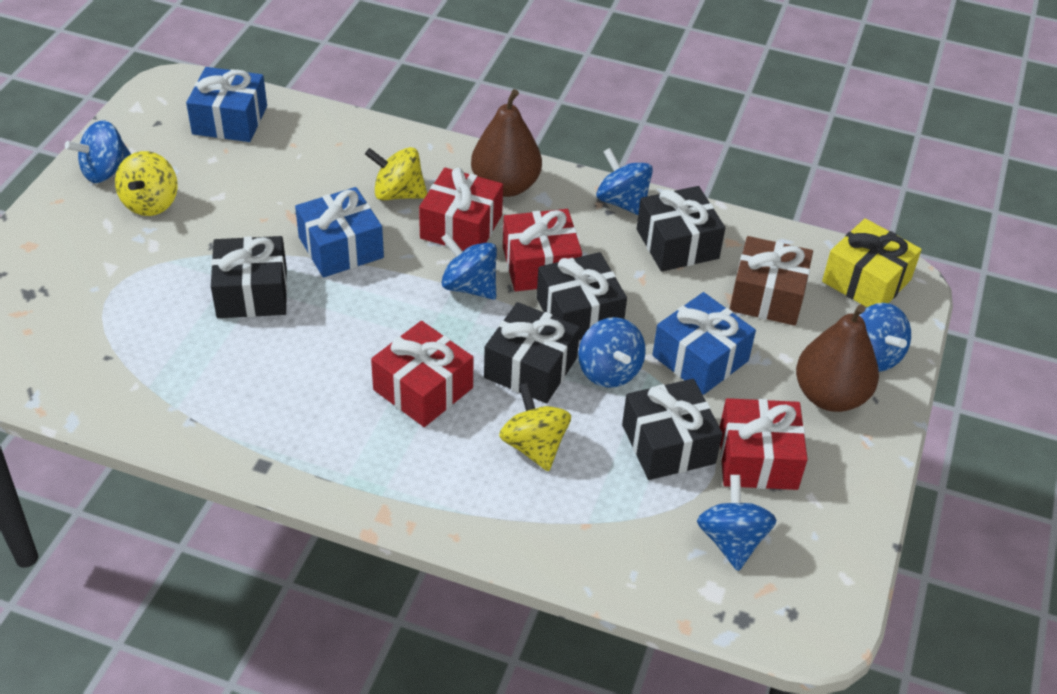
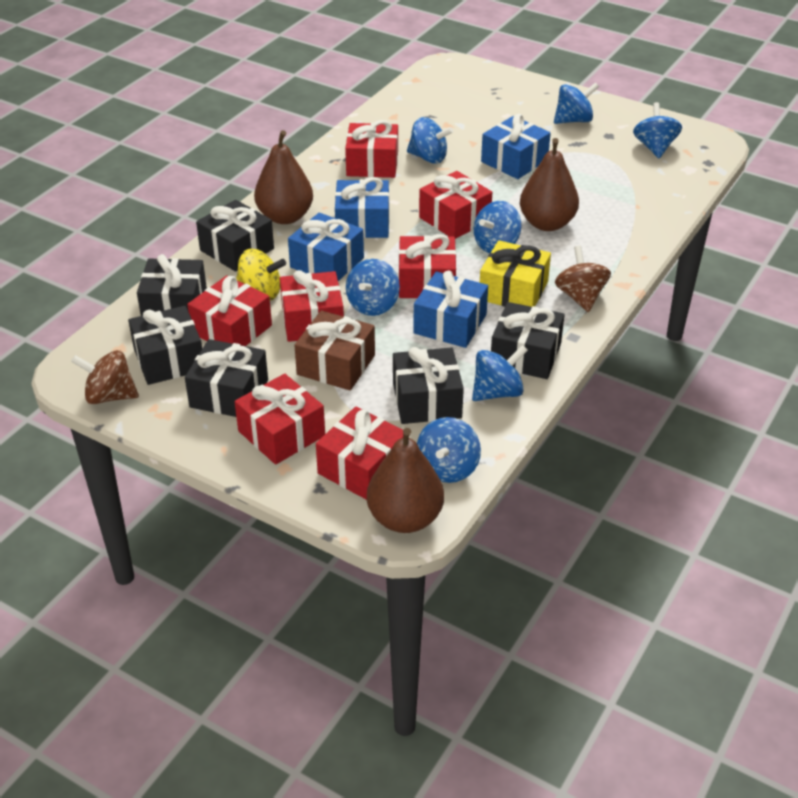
black gift: 5 -> 6
blue gift: 3 -> 4
blue spinning top: 6 -> 7
brown pear: 2 -> 3
brown spinning top: 0 -> 2
red gift: 4 -> 7
yellow spinning top: 3 -> 1

